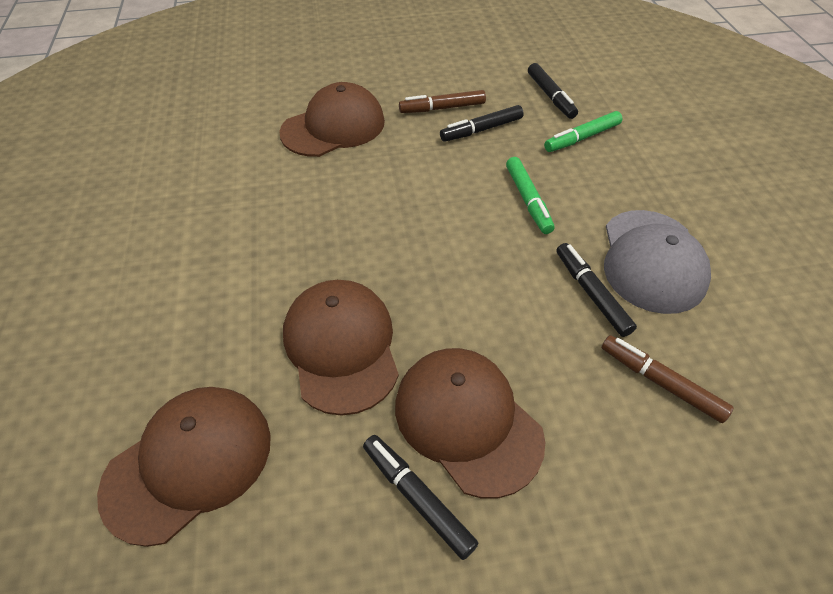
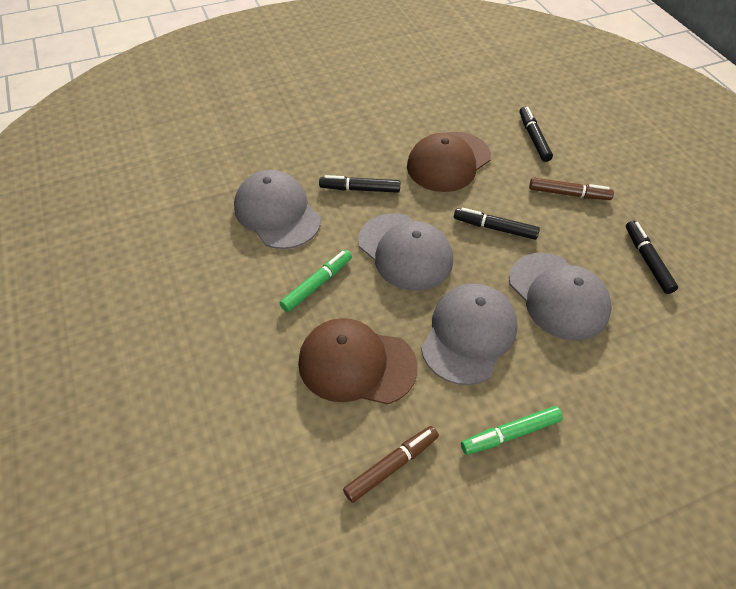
brown cap: 4 -> 2
grey cap: 1 -> 4

